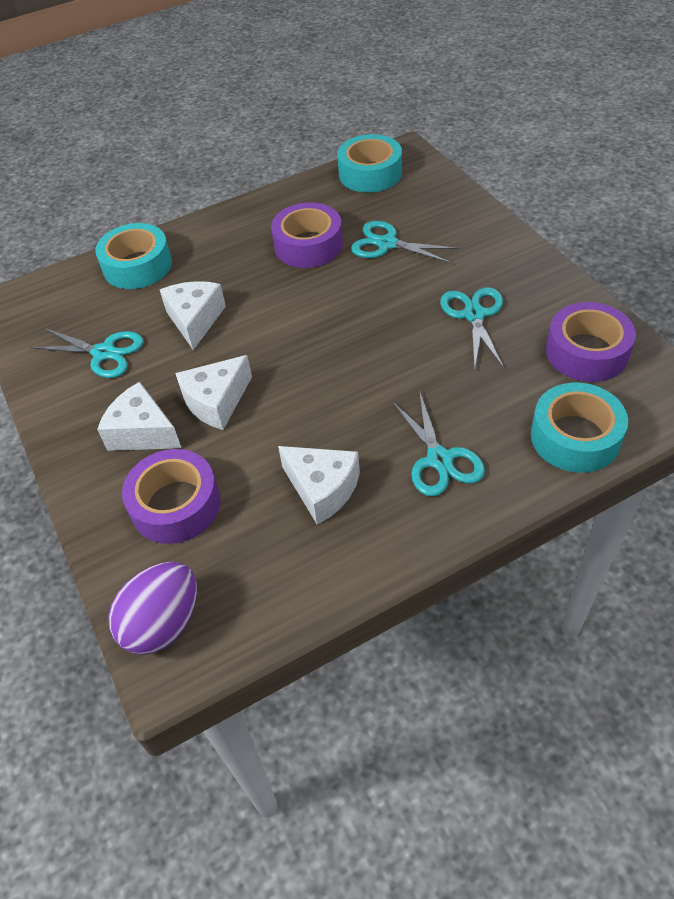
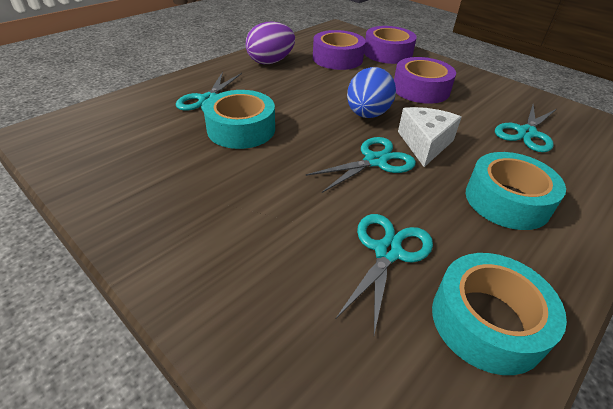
blue egg: 0 -> 1
white cheese: 4 -> 1

